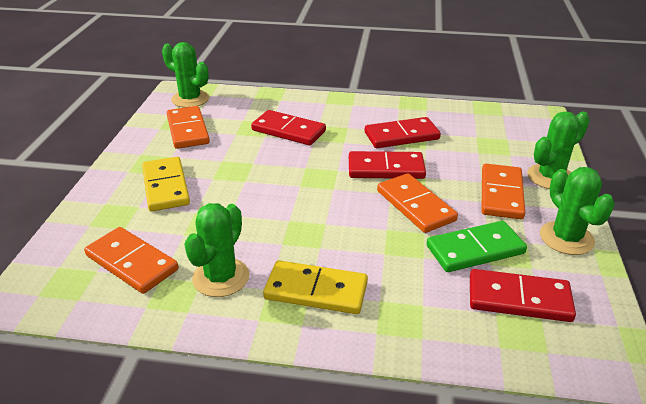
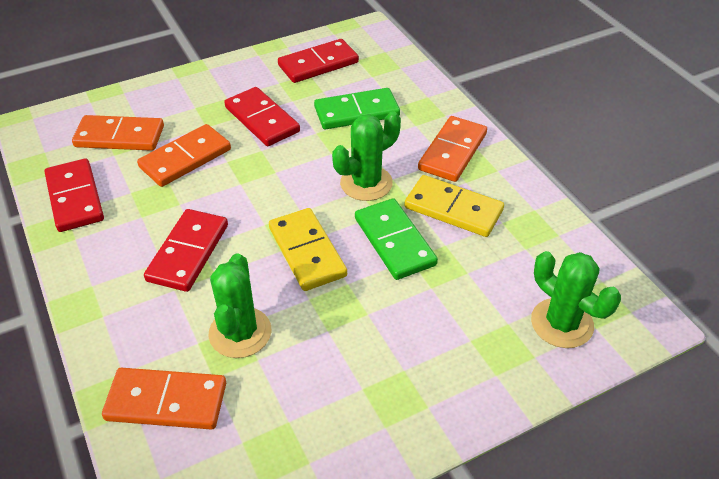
green cactus: 4 -> 3
green domino: 1 -> 2

